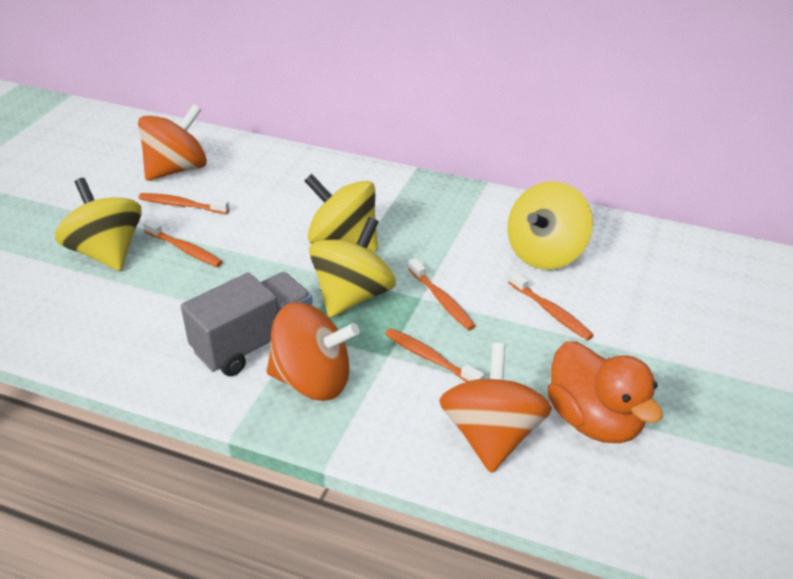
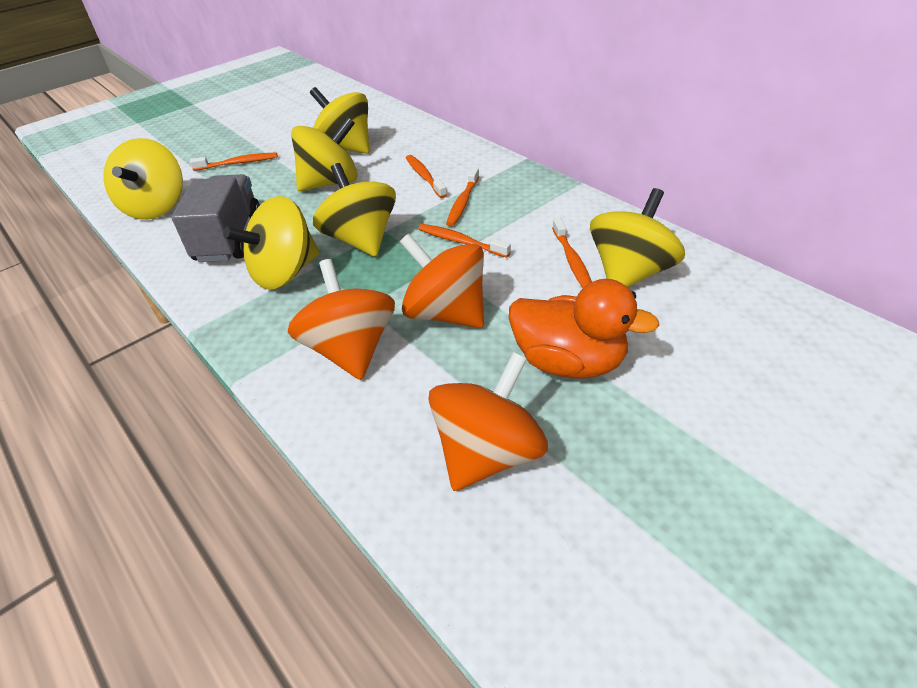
yellow spinning top: 4 -> 6

